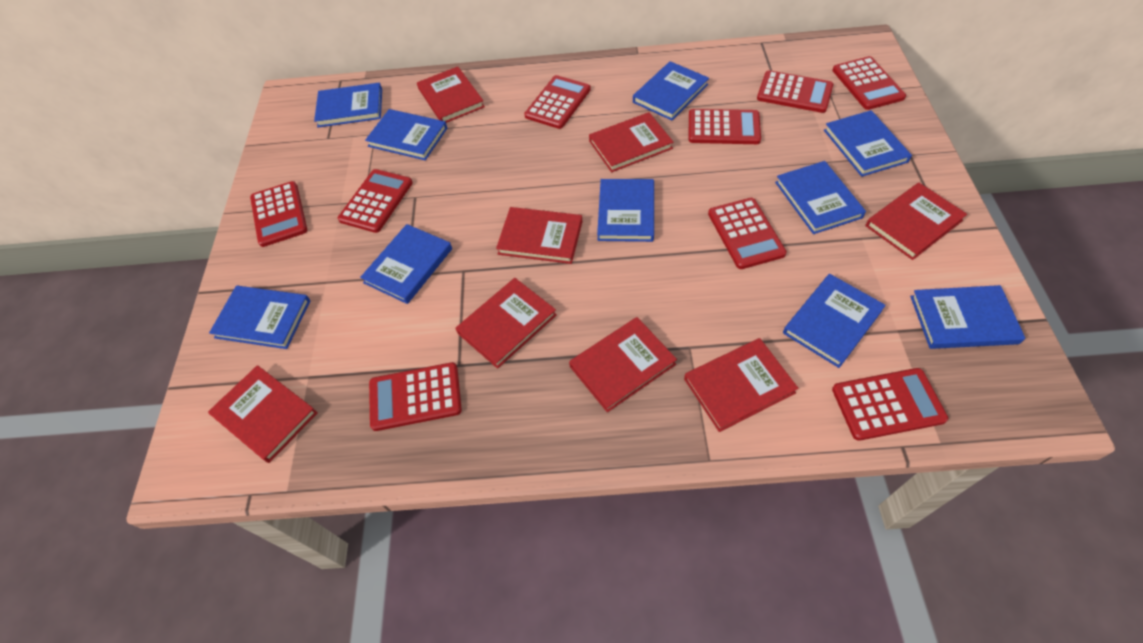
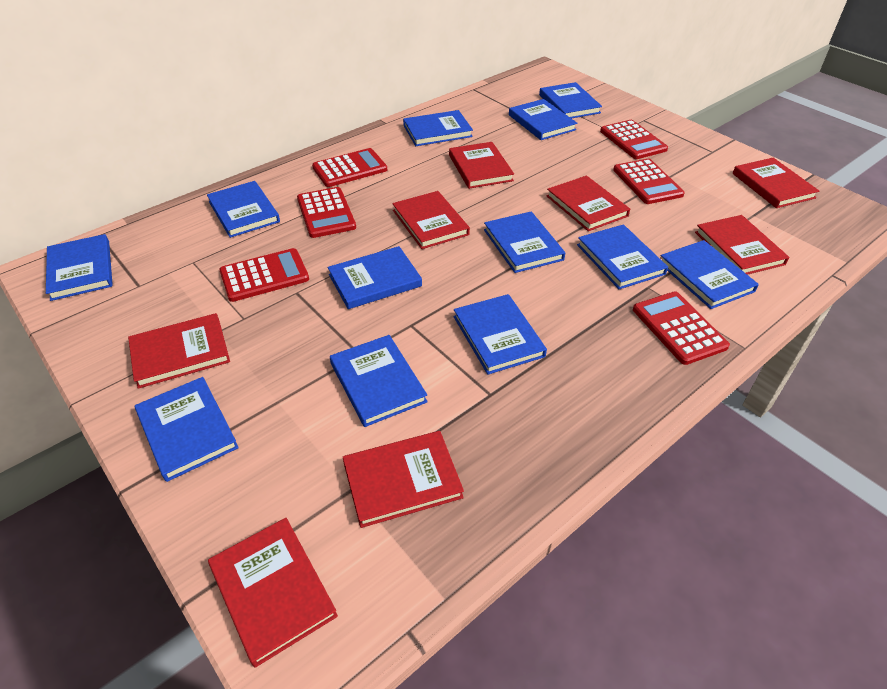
blue book: 10 -> 12
red calculator: 9 -> 6

